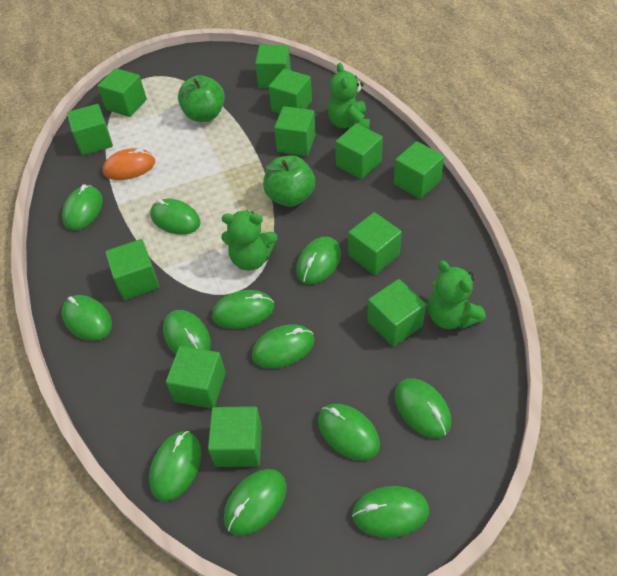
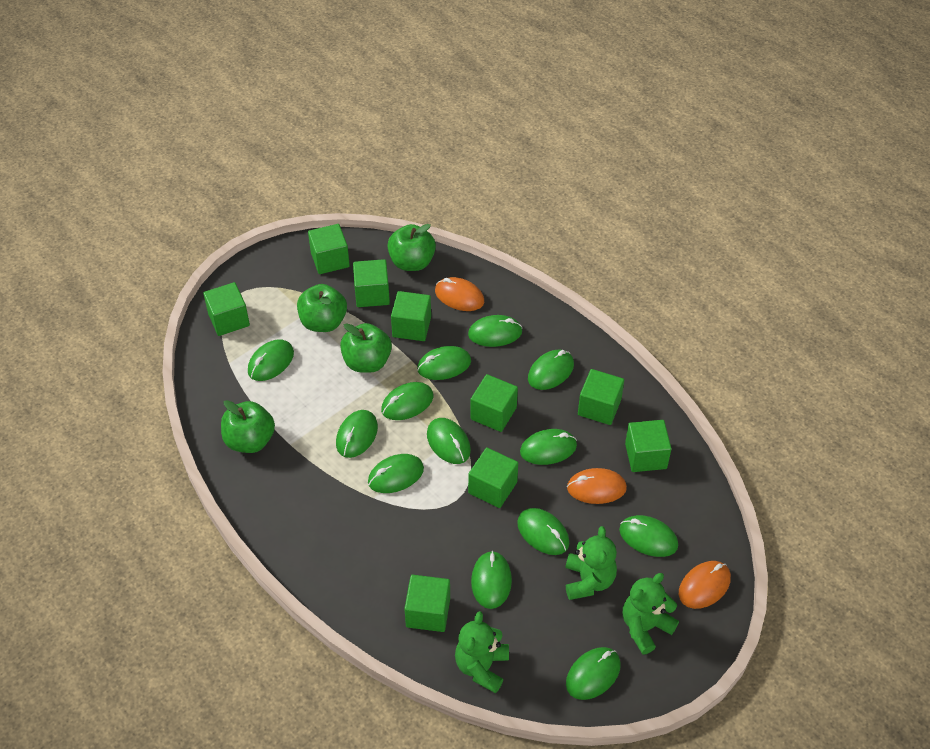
green apple: 2 -> 4
green cube: 12 -> 9
green mouse: 12 -> 13
orange mouse: 1 -> 3

